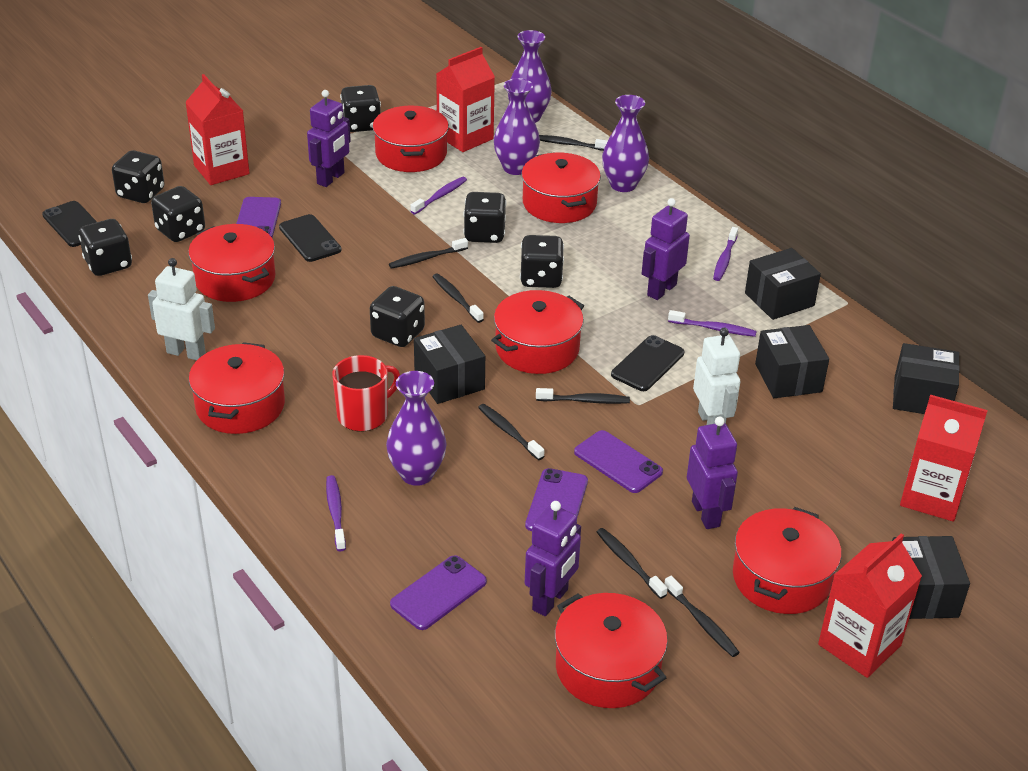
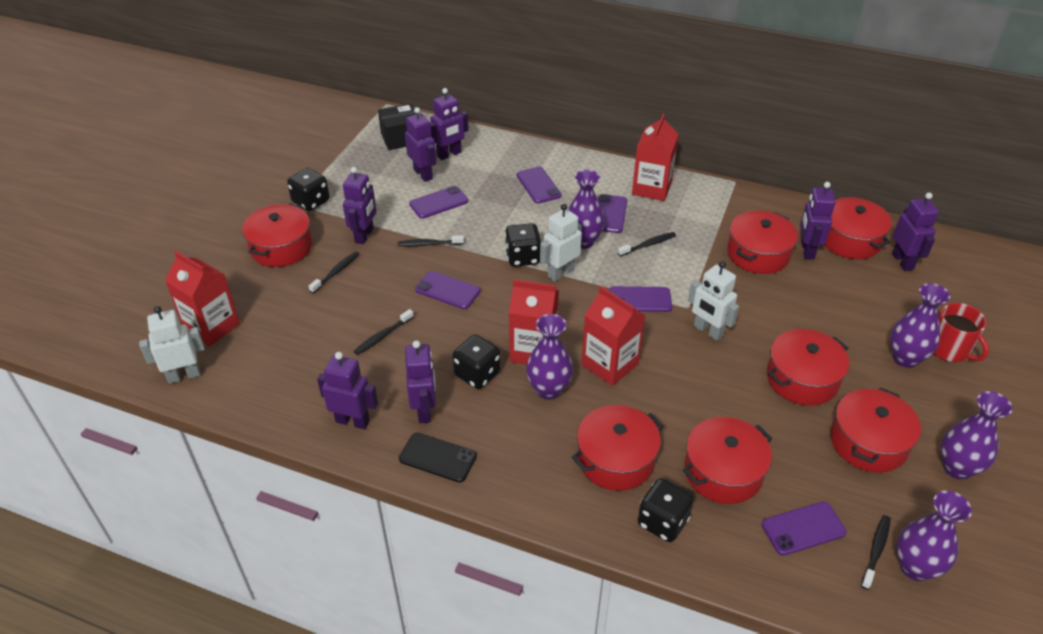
black box: 5 -> 1
black dice: 7 -> 4
black phone: 3 -> 1
black toothbrush: 7 -> 5
purple phone: 4 -> 6
purple robot: 4 -> 7
purple toothbrush: 4 -> 0
purple vase: 4 -> 5
white robot: 2 -> 3

